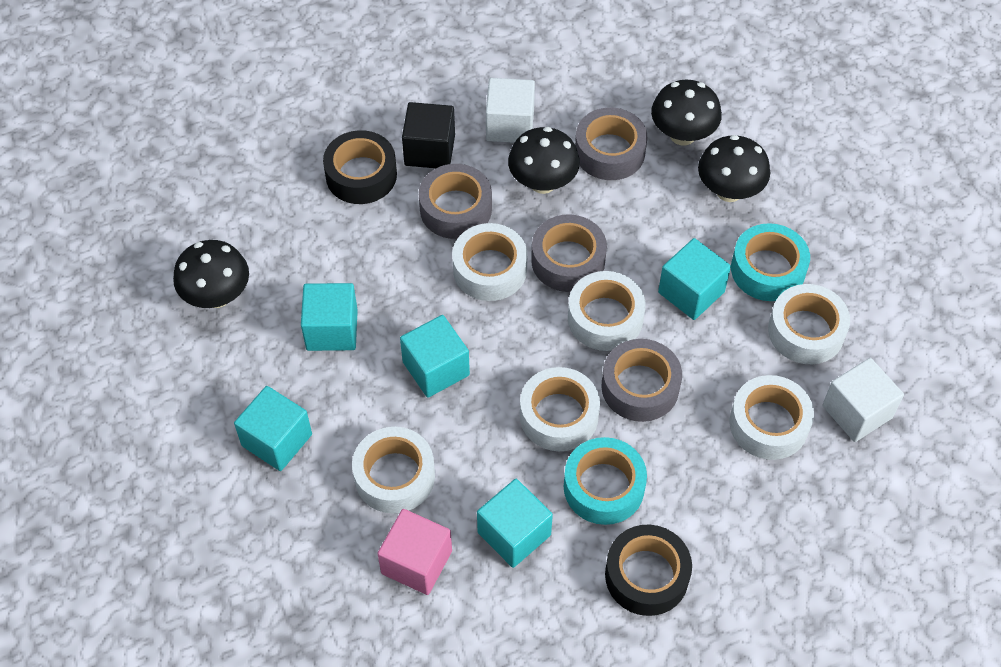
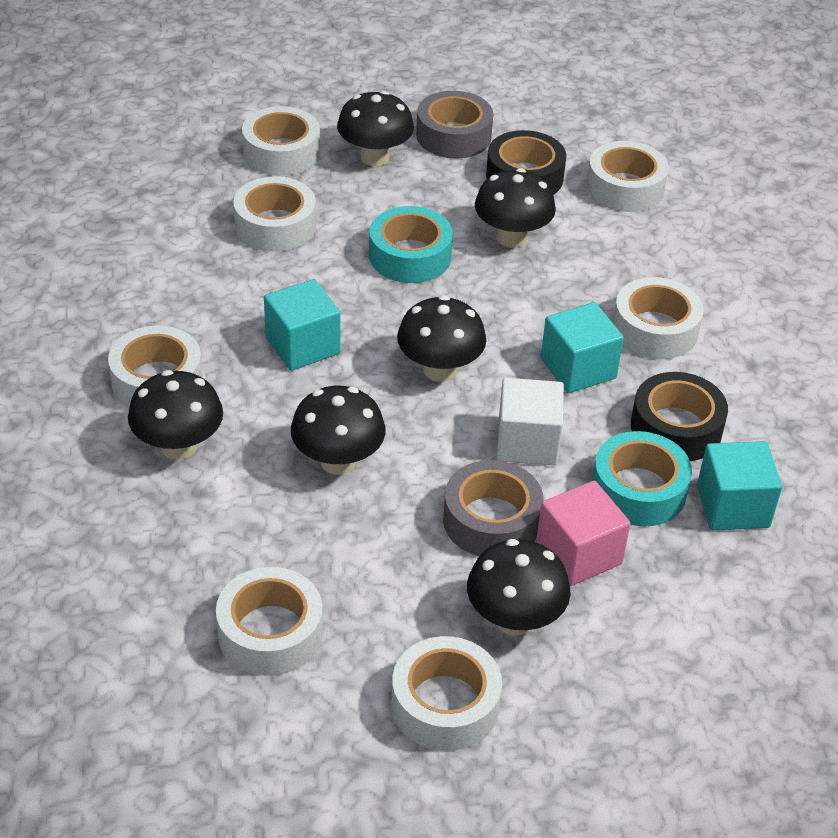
black cube: 1 -> 0
black mushroom: 4 -> 6
grey tape: 4 -> 2
turquoise cube: 5 -> 3
white cube: 2 -> 1
white tape: 6 -> 7

